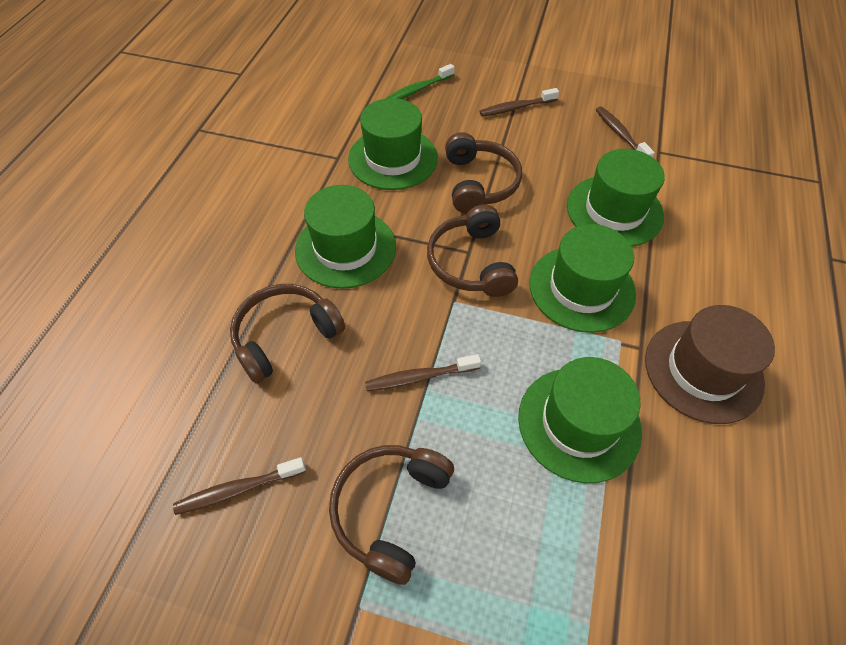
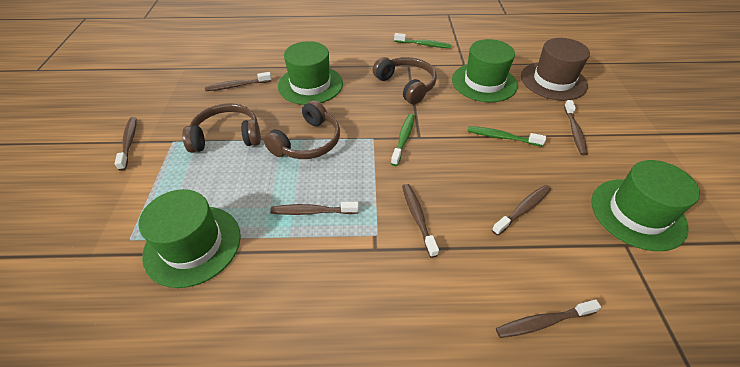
brown headphones: 4 -> 3
brown toothbrush: 4 -> 7
green hat: 5 -> 4
green toothbrush: 1 -> 3

